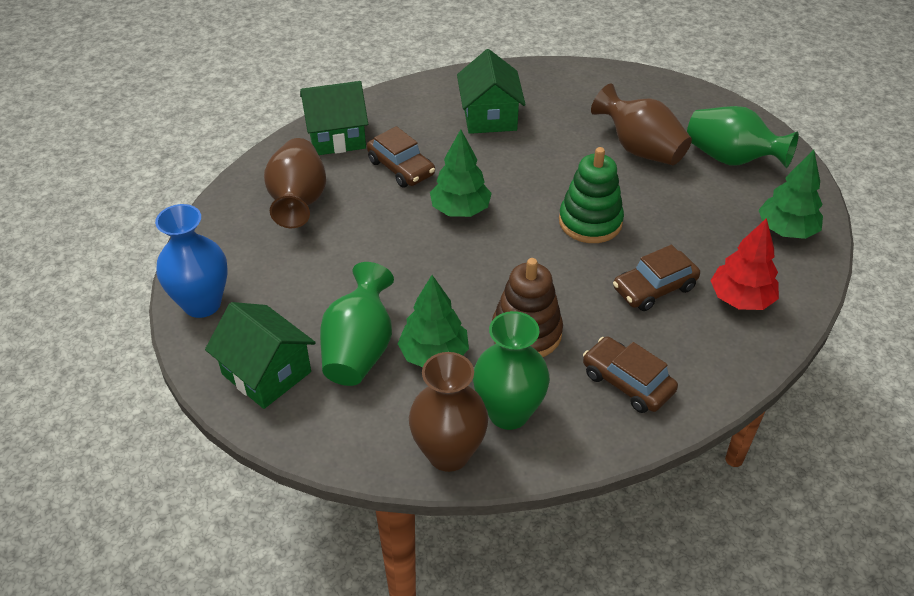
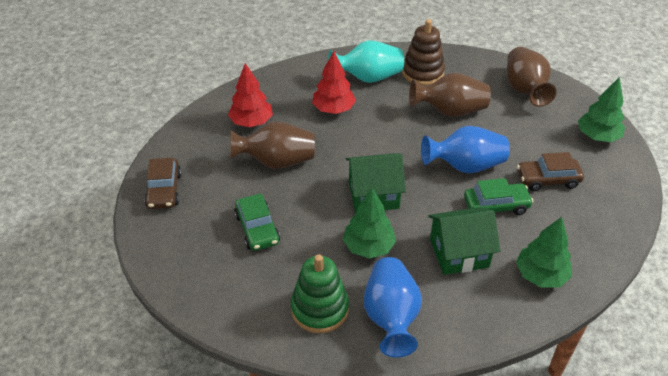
blue vase: 1 -> 2
brown car: 3 -> 2
green car: 0 -> 2
green house: 3 -> 2
green vase: 3 -> 0
red tree: 1 -> 2
turquoise vase: 0 -> 1

